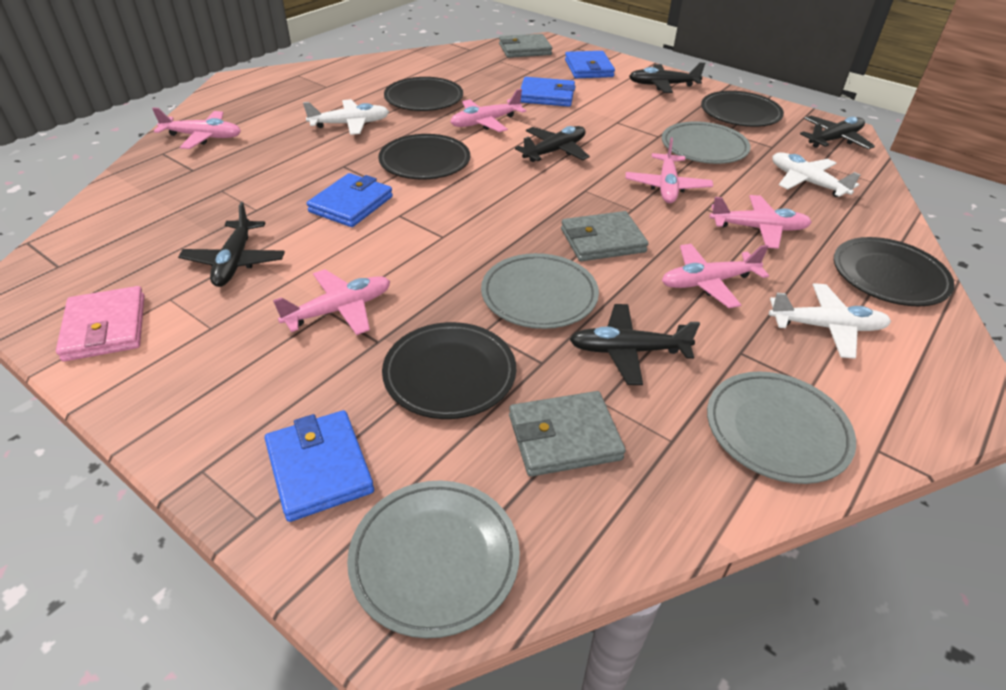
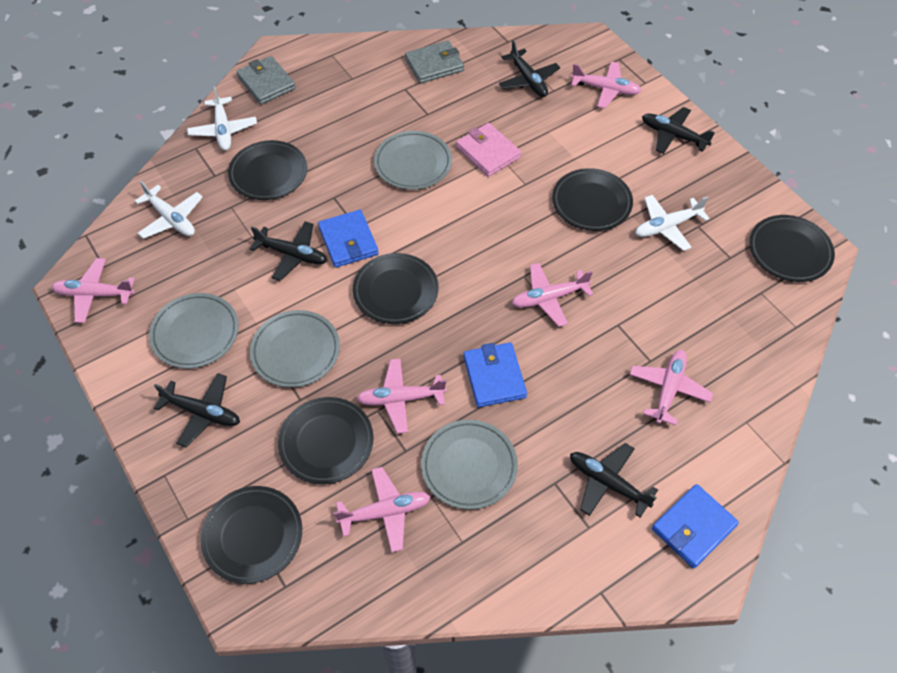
black plate: 5 -> 6
blue wallet: 4 -> 3
grey wallet: 3 -> 2

